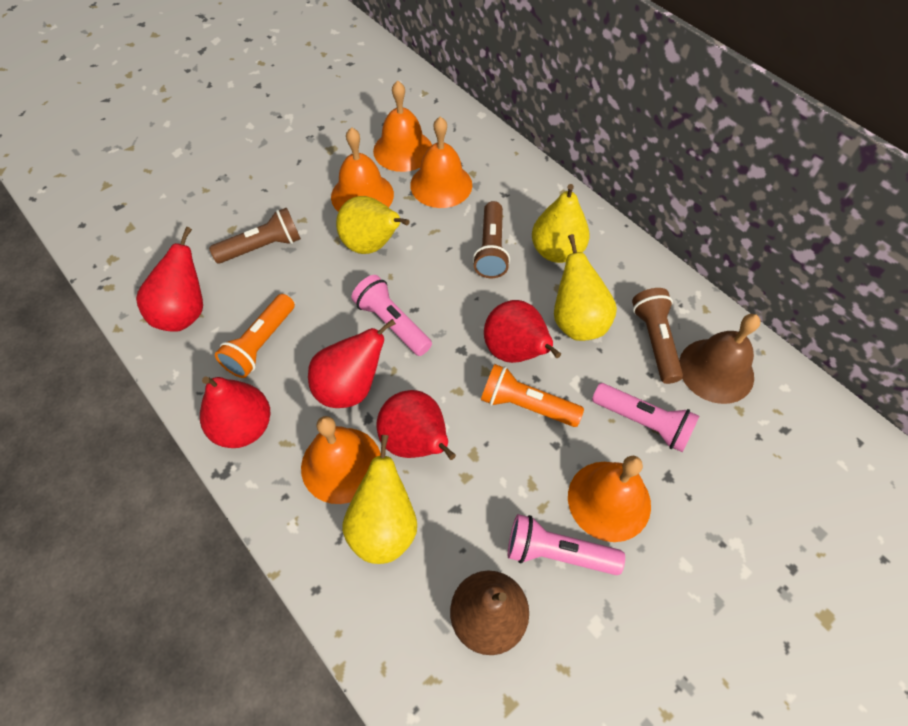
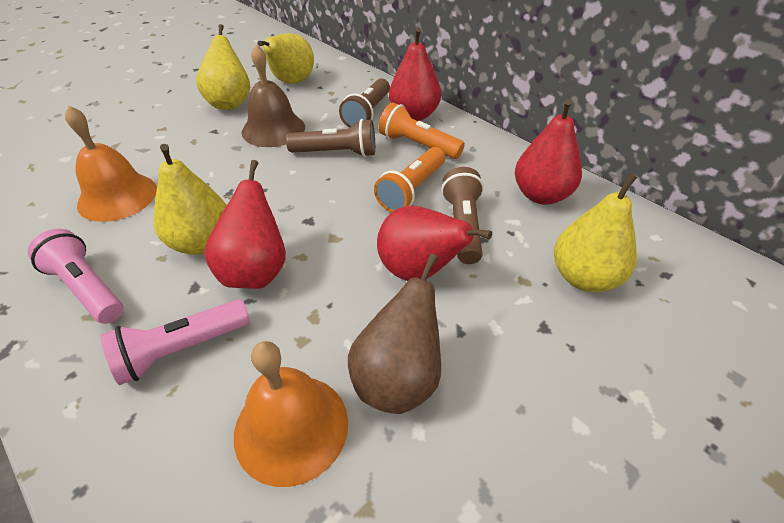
orange bell: 5 -> 2
pink flashlight: 3 -> 2
red pear: 5 -> 4

